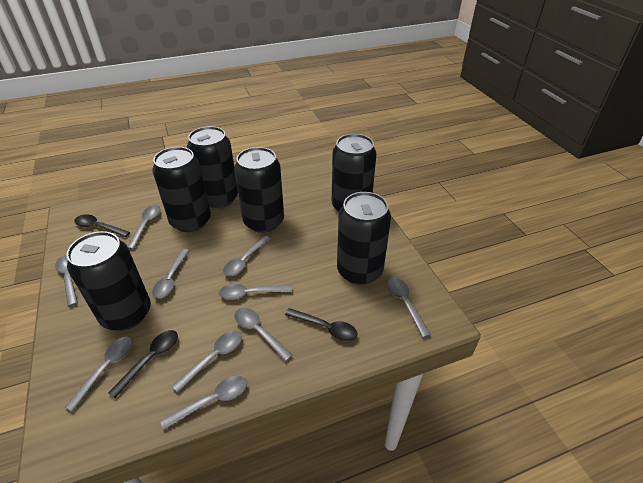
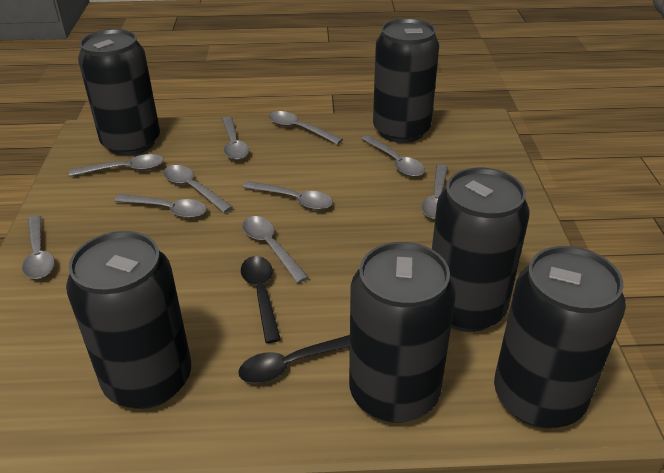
black spoon: 3 -> 2

